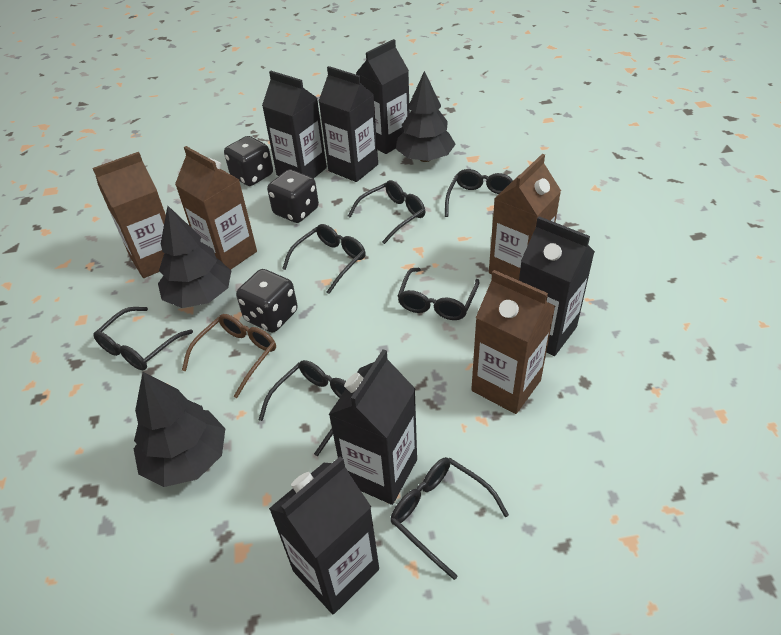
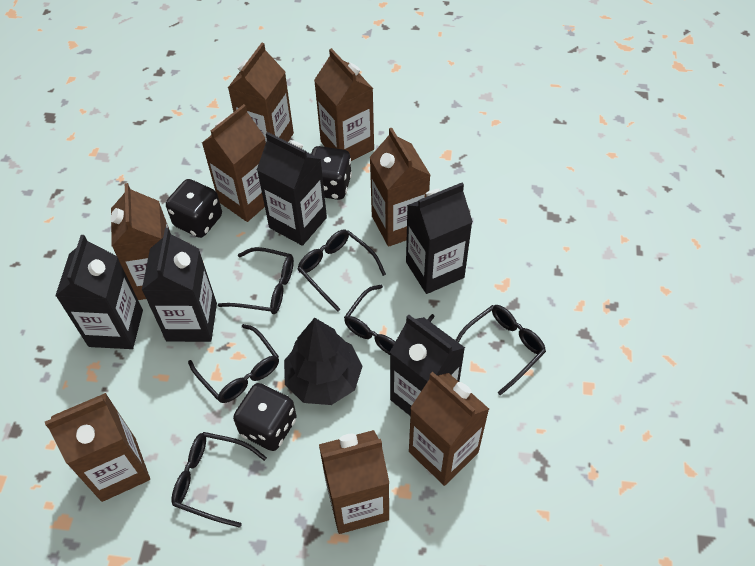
black carton: 6 -> 5
black glasses: 7 -> 6
black tree: 3 -> 1
brown carton: 4 -> 8
brown glasses: 1 -> 0

